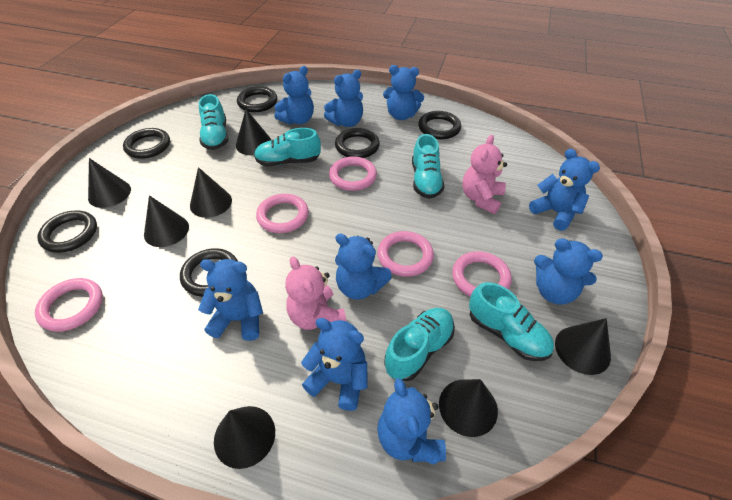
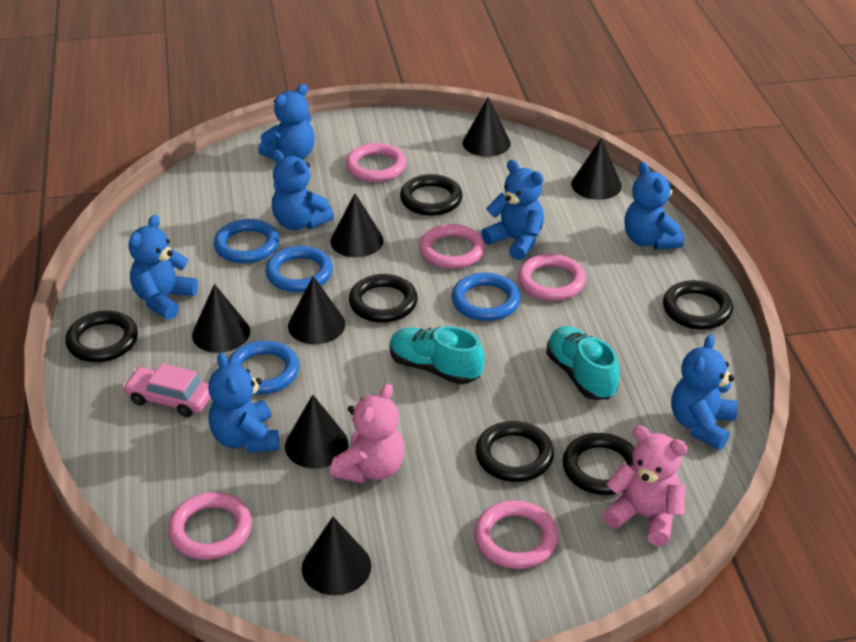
blue ring: 0 -> 4
blue teddy bear: 9 -> 7
pink car: 0 -> 1
turquoise shoe: 5 -> 2

